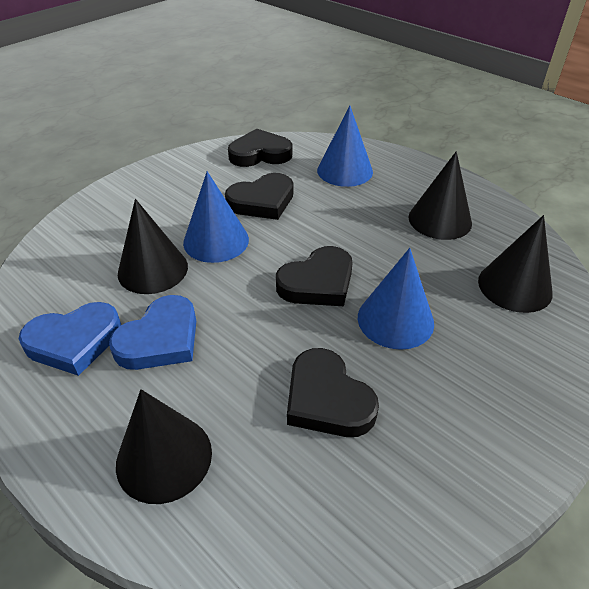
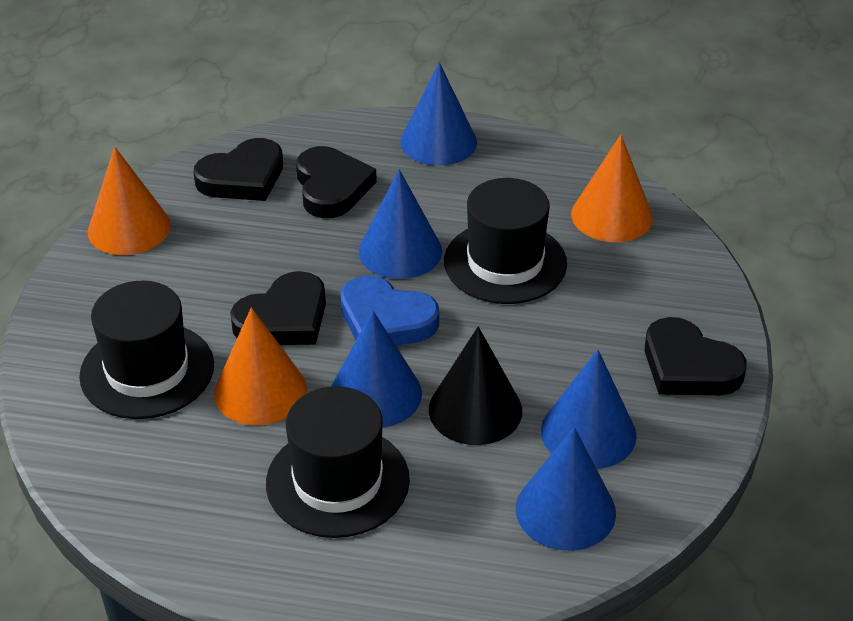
black cone: 4 -> 1
black hat: 0 -> 3
blue cone: 3 -> 5
blue heart: 2 -> 1
orange cone: 0 -> 3

